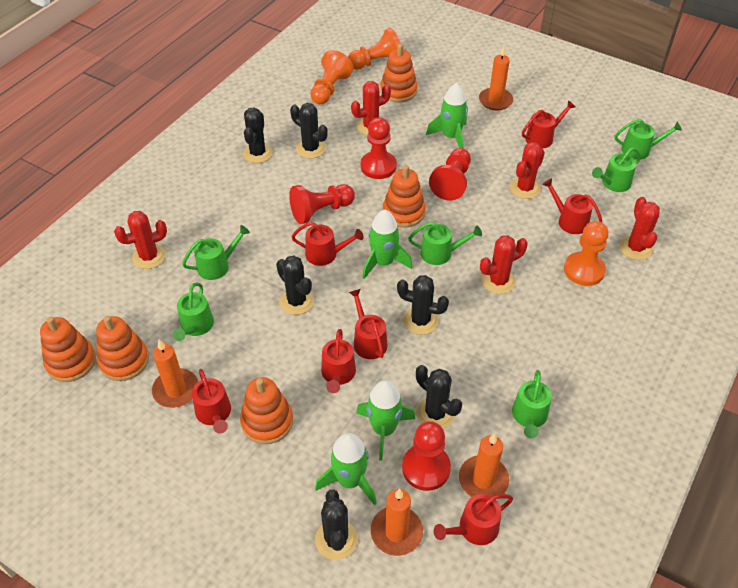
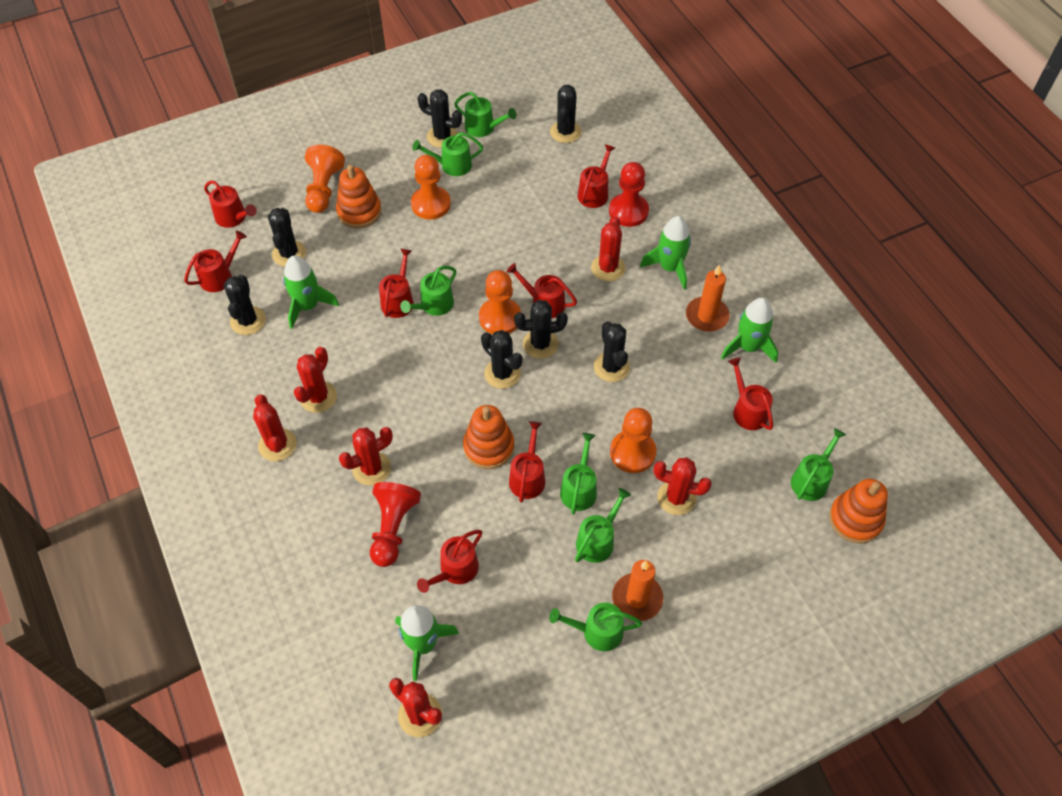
black cactus: 6 -> 7
green watering can: 6 -> 7
orange candle: 4 -> 2
orange pawn: 3 -> 4
orange stacking toy: 5 -> 3
red cactus: 5 -> 6
red pawn: 4 -> 2
red watering can: 7 -> 8

